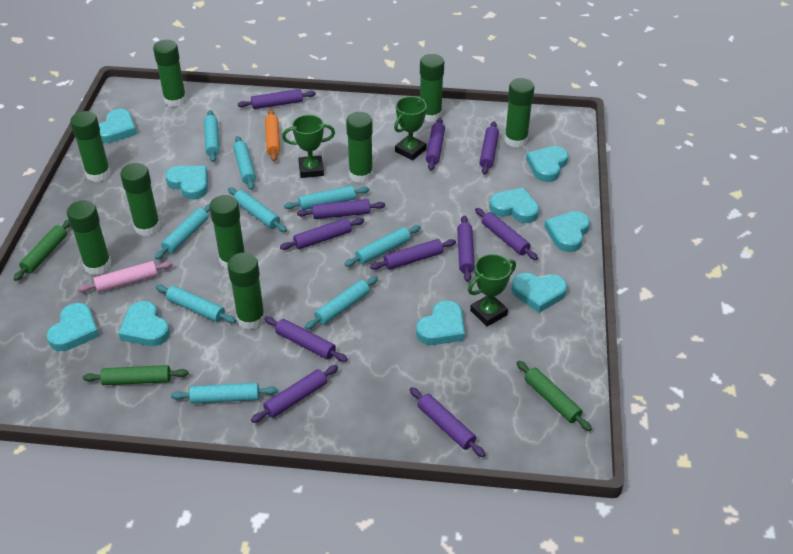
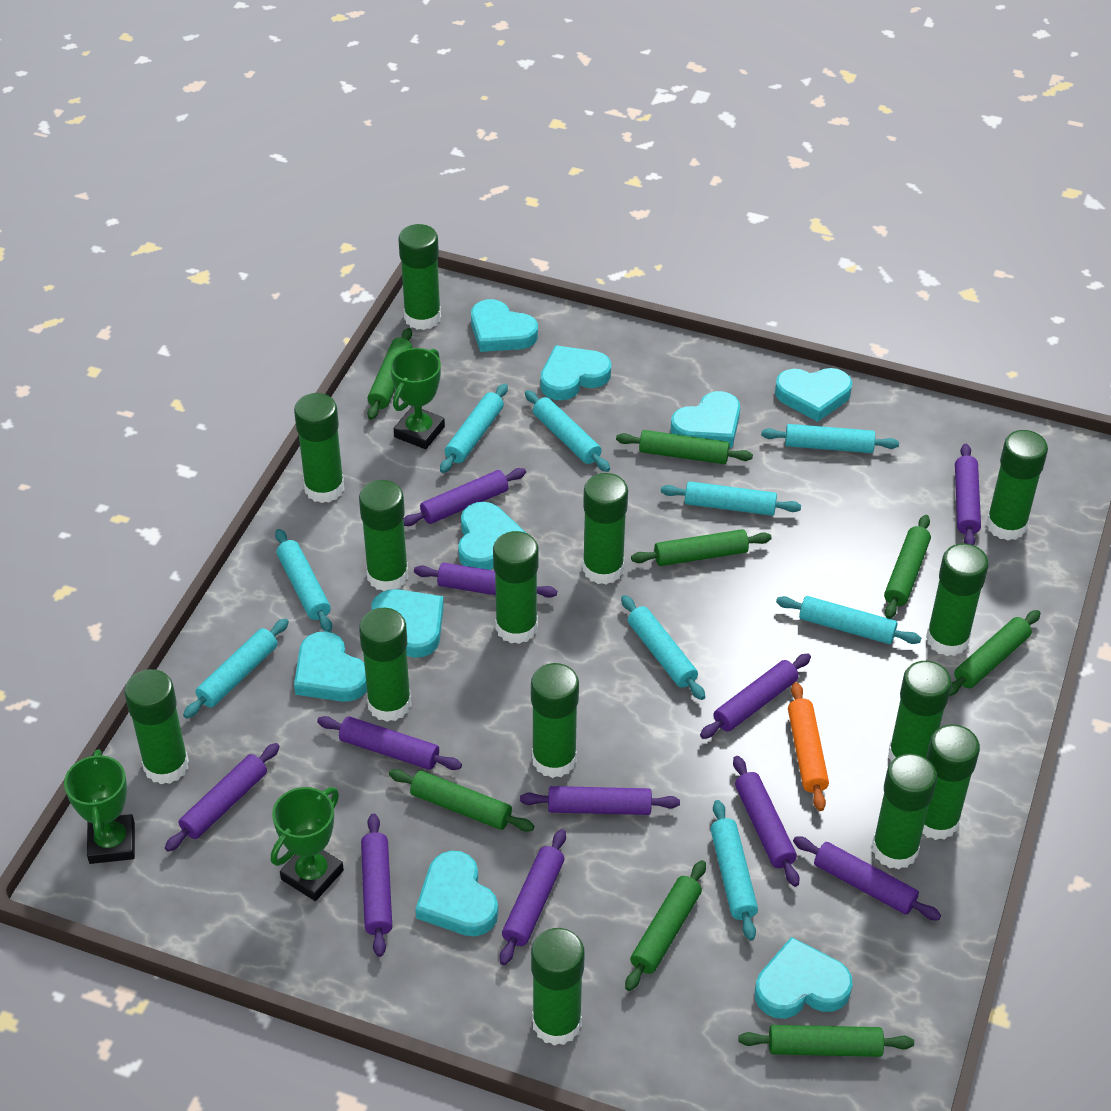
green glue stick: 9 -> 14
green rolling pin: 3 -> 8
pink rolling pin: 1 -> 0

